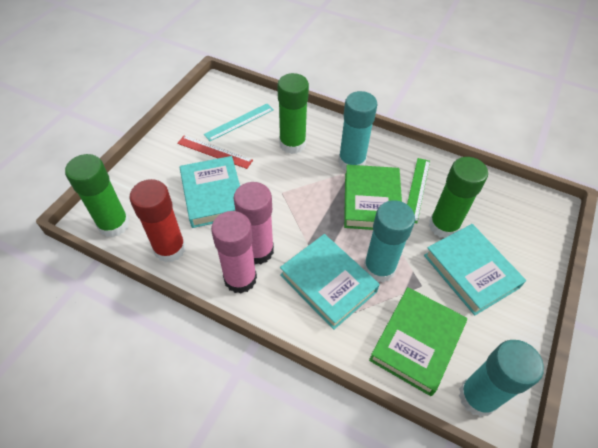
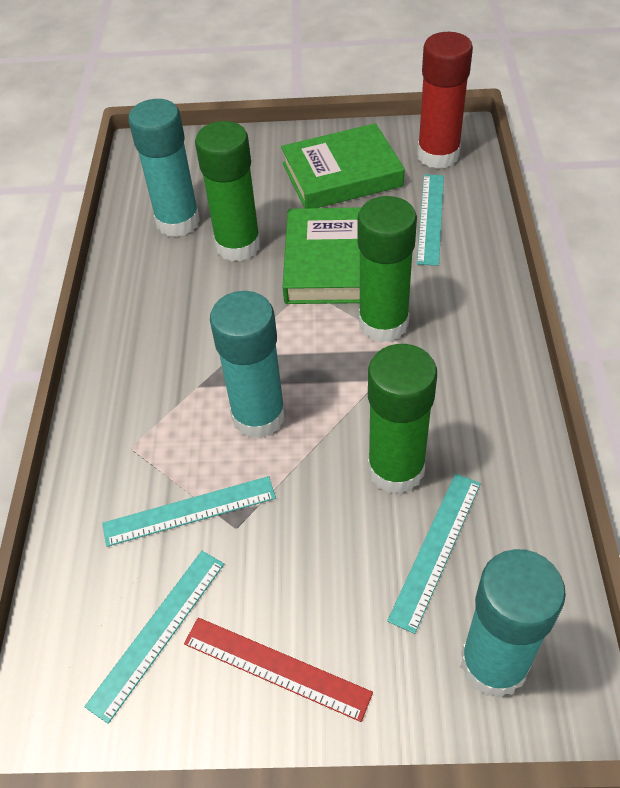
green ruler: 1 -> 0
pink glue stick: 2 -> 0
turquoise book: 3 -> 0
turquoise ruler: 1 -> 4

